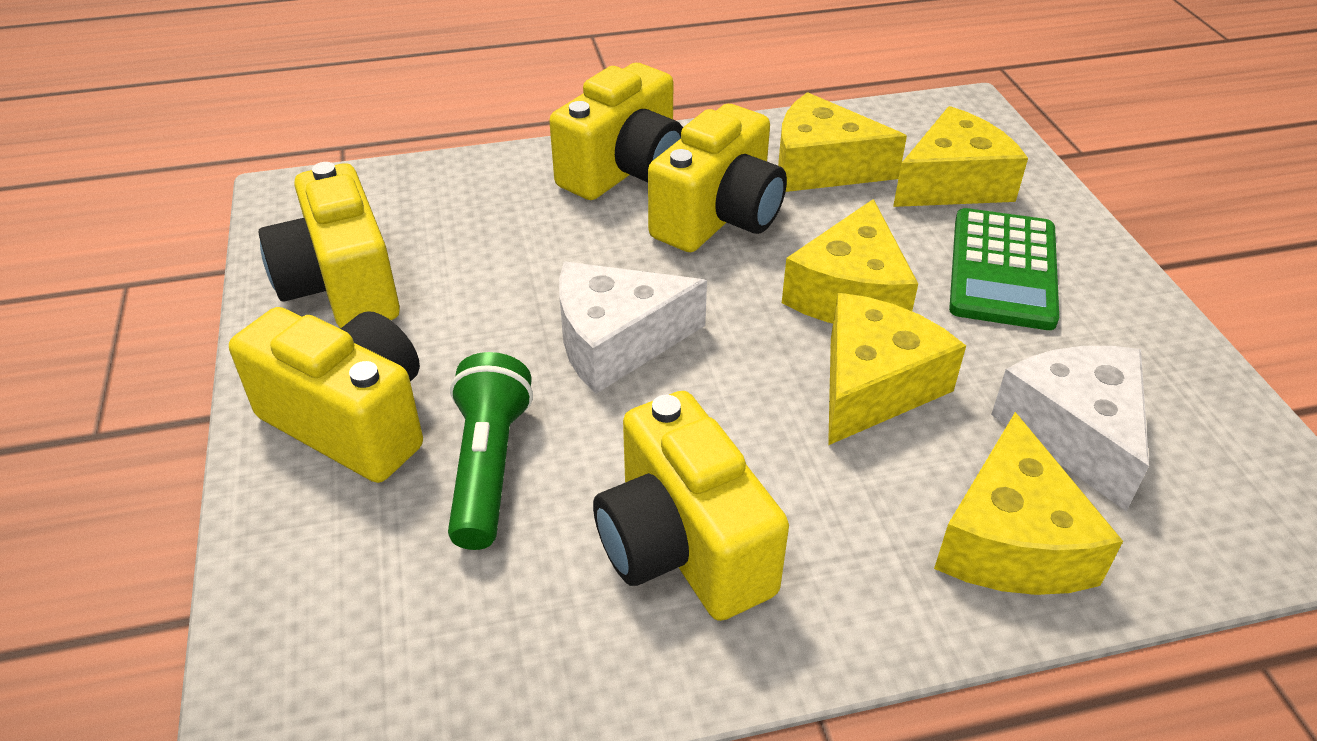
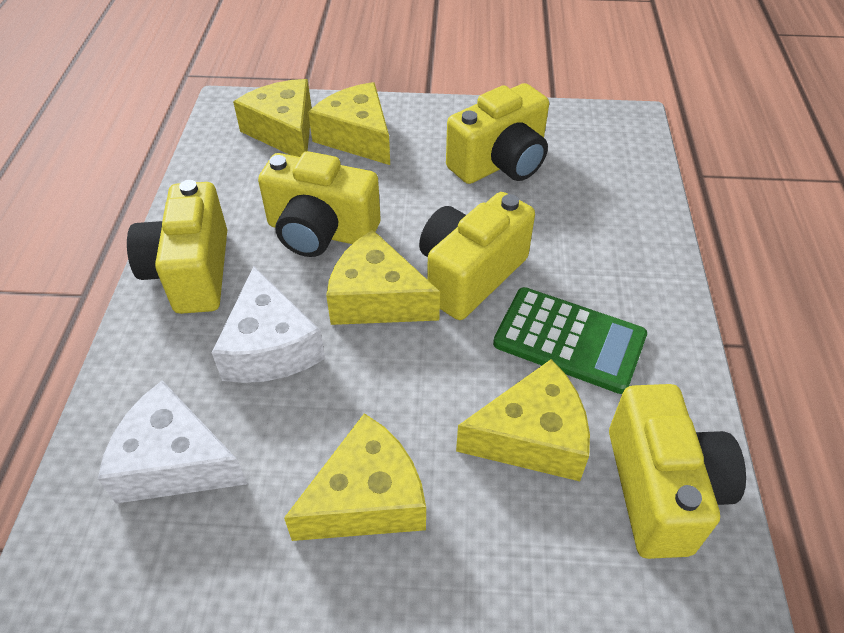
green flashlight: 1 -> 0

